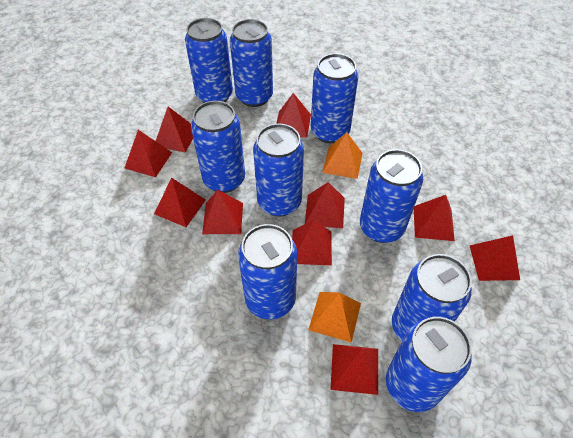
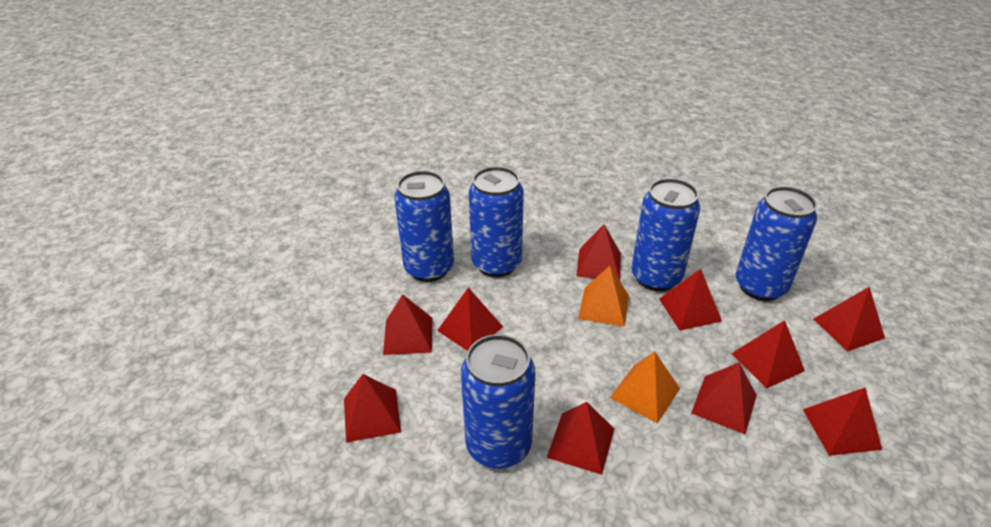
blue can: 9 -> 5

